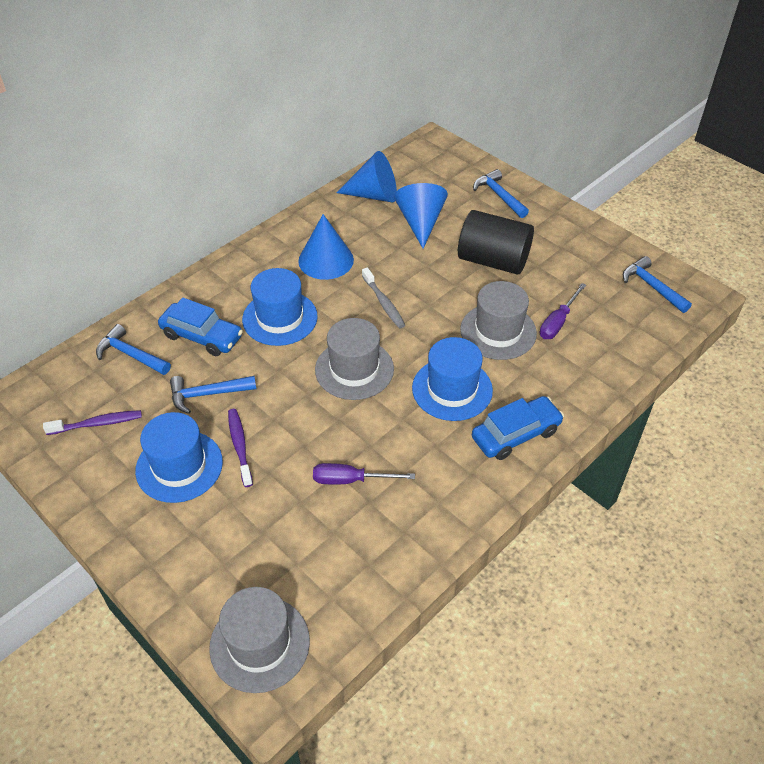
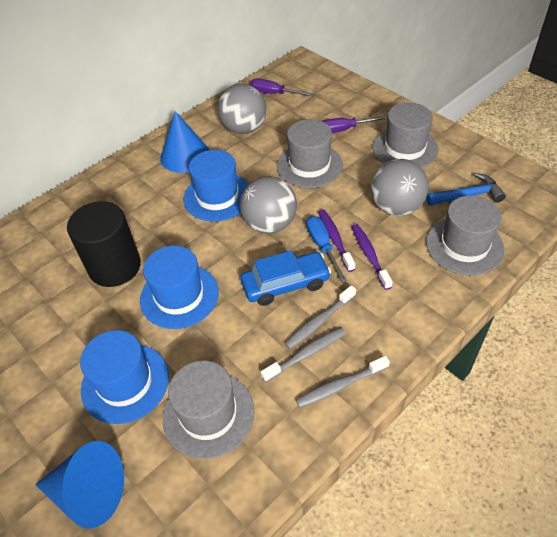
blue car: 2 -> 1
blue cone: 3 -> 2
blue hammer: 4 -> 1
blue screwdriver: 0 -> 1
grey ball: 0 -> 3
grey hat: 3 -> 4
grey toothbrush: 1 -> 3

